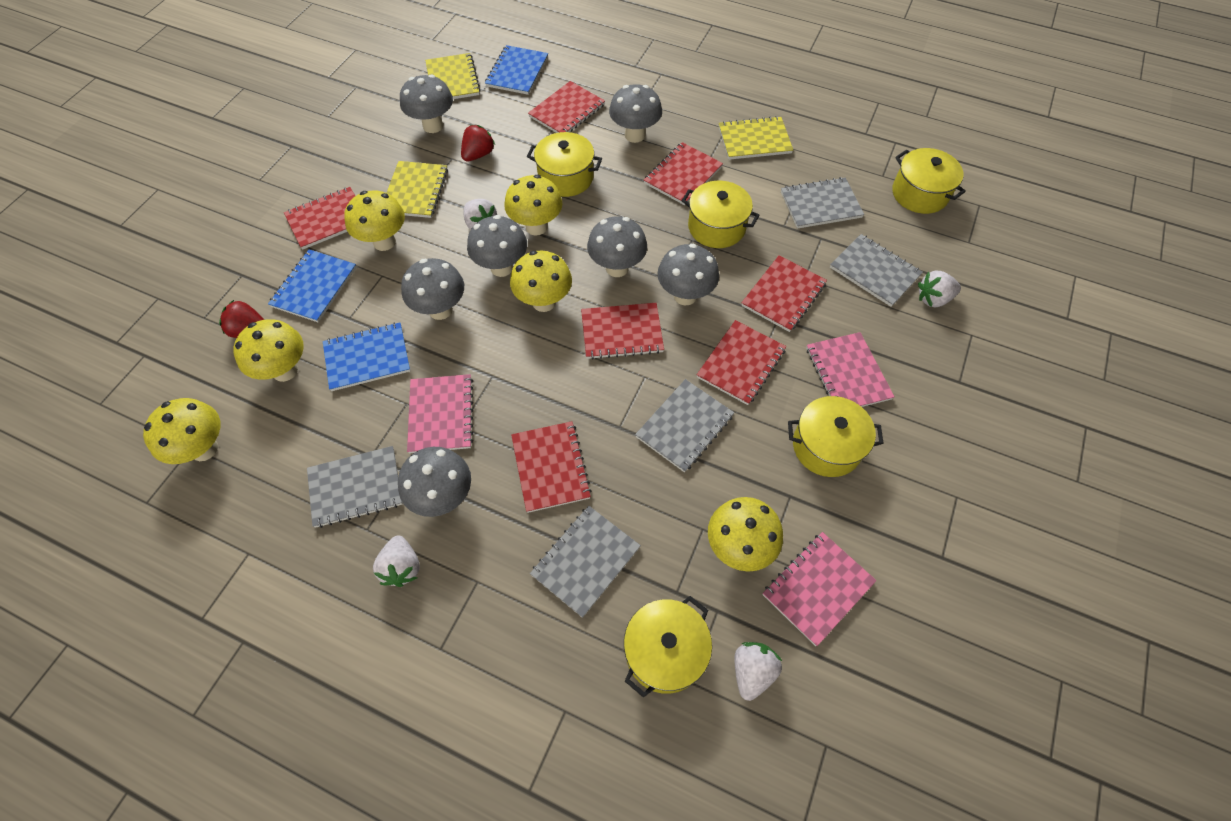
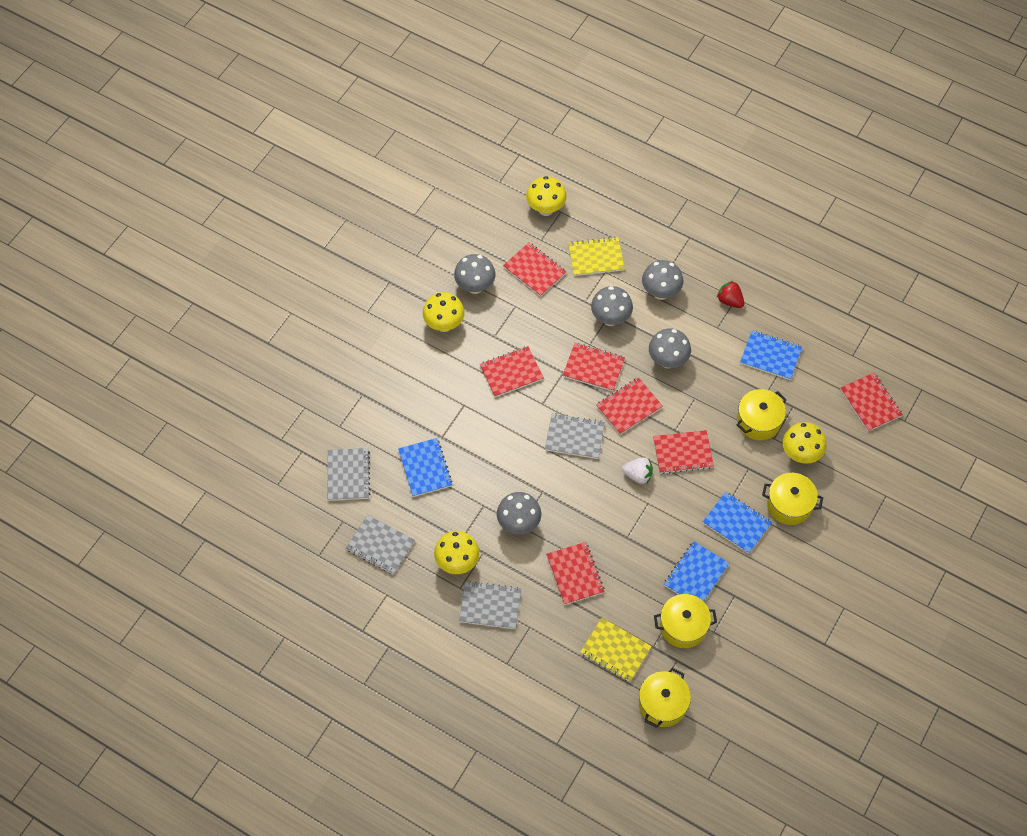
blue notebook: 3 -> 4
grey mushroom: 7 -> 5
grey notebook: 5 -> 4
pink notebook: 3 -> 0
red strawberry: 2 -> 1
white strawberry: 4 -> 1
yellow mushroom: 6 -> 4
yellow notebook: 3 -> 2
yellow pot: 5 -> 4

